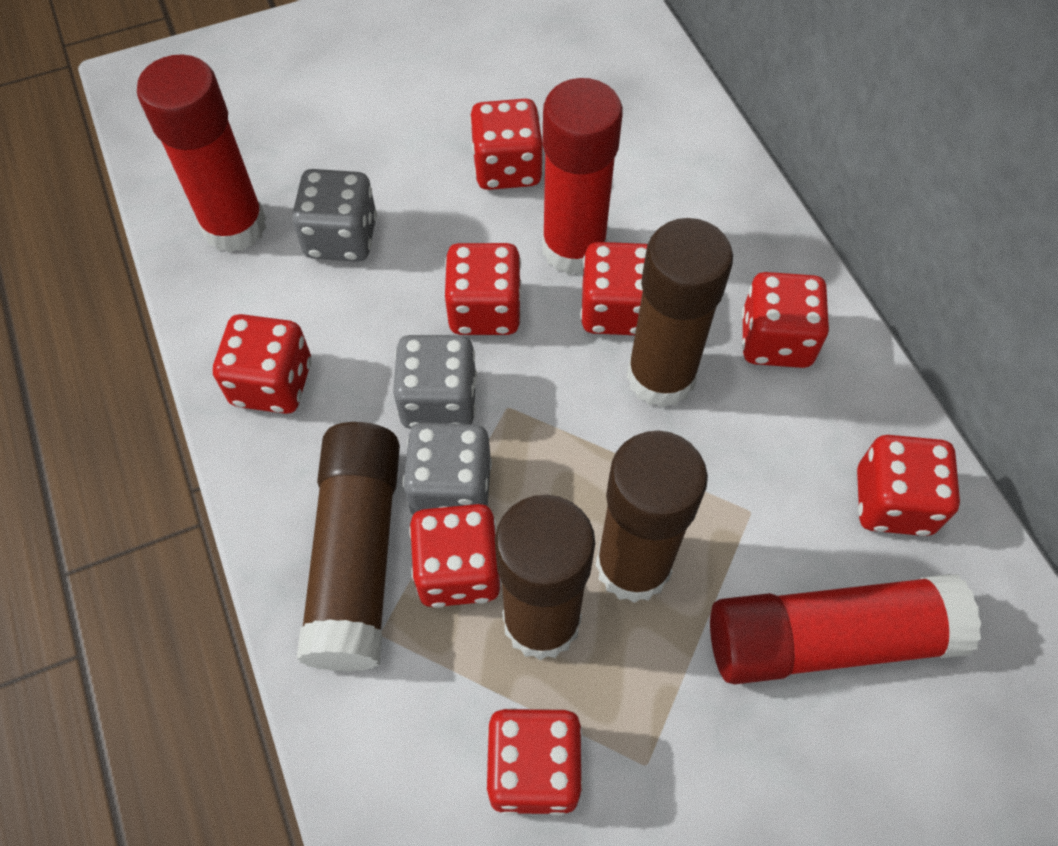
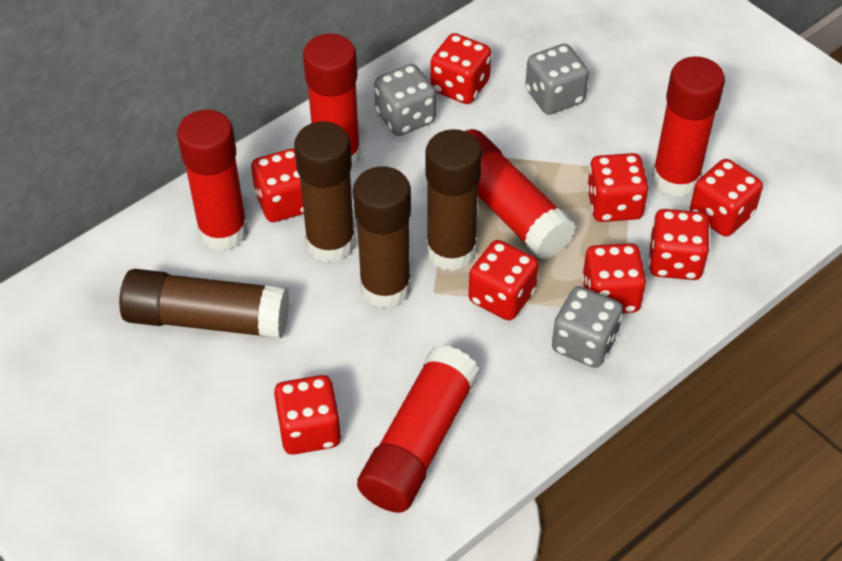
red glue stick: 3 -> 5

